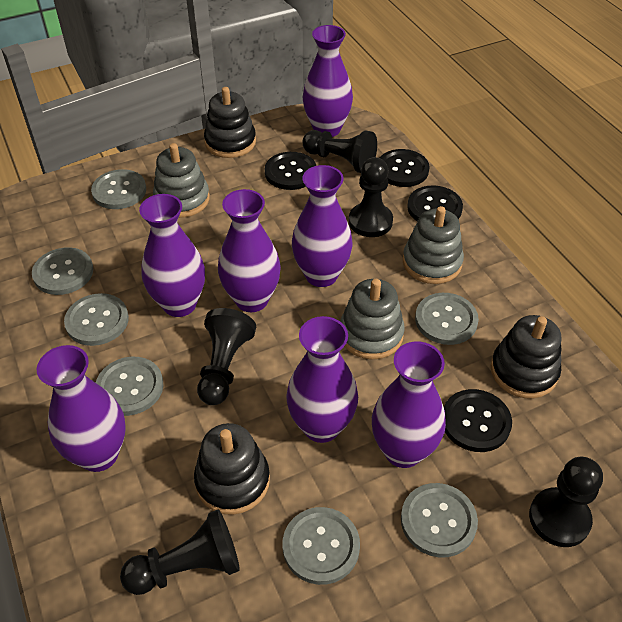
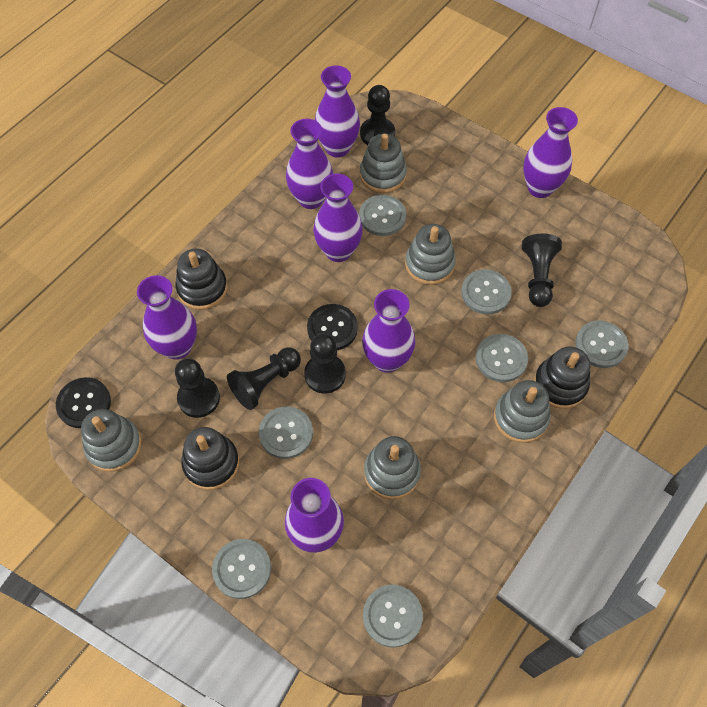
black button: 4 -> 2
grey stacking toy: 3 -> 5

